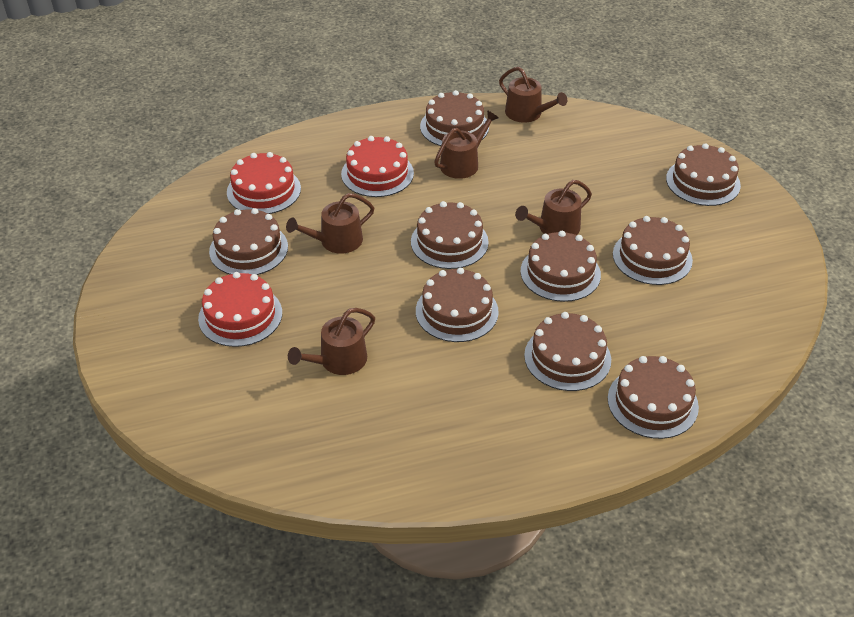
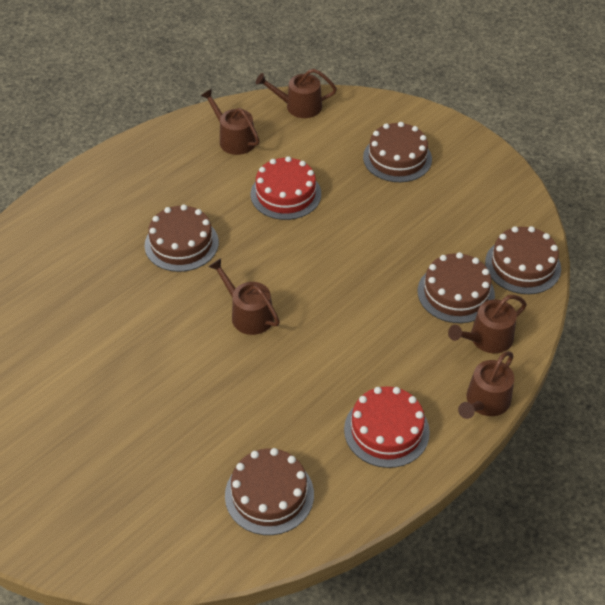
brown cake: 9 -> 5
red cake: 3 -> 2

